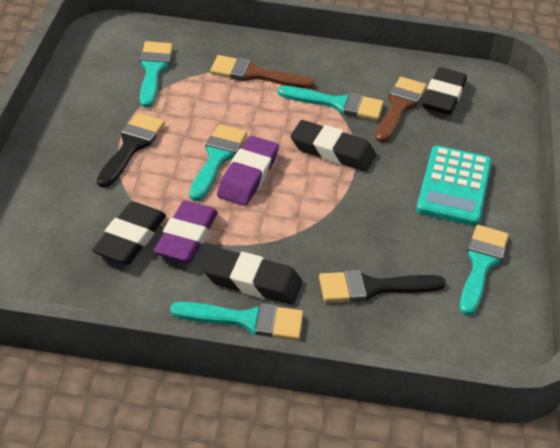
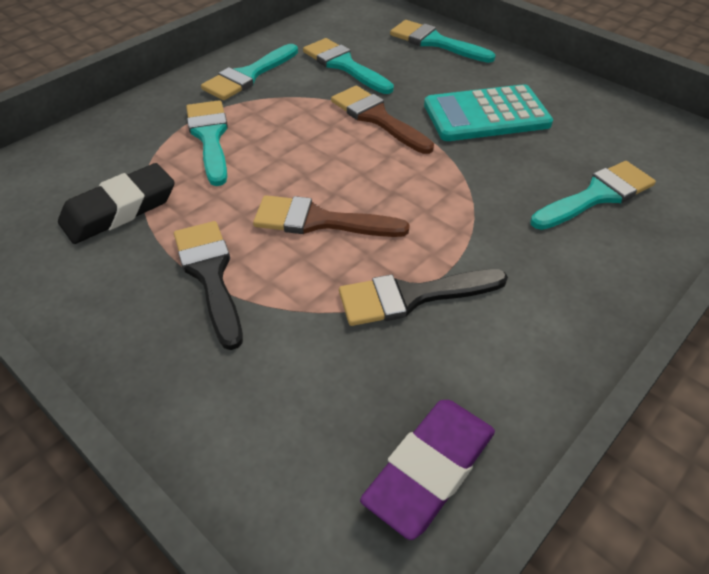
black eraser: 4 -> 1
purple eraser: 2 -> 1

